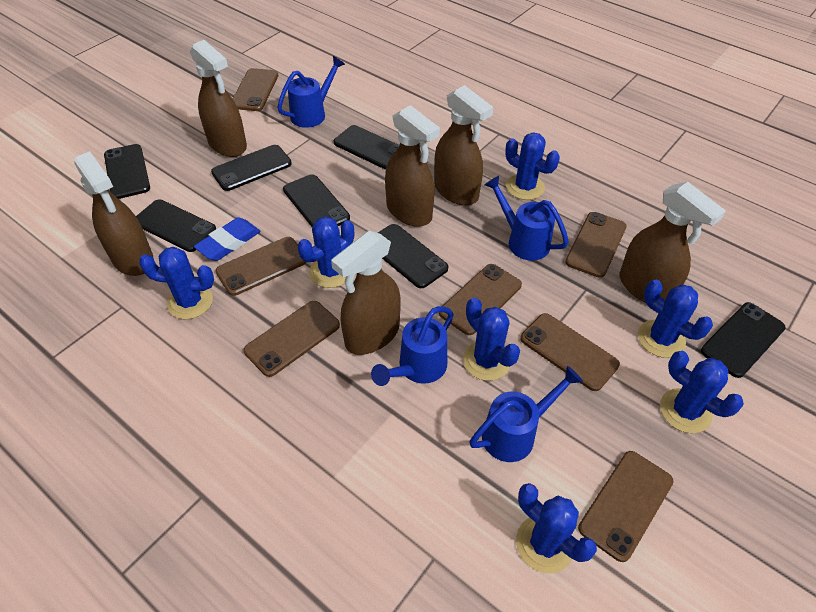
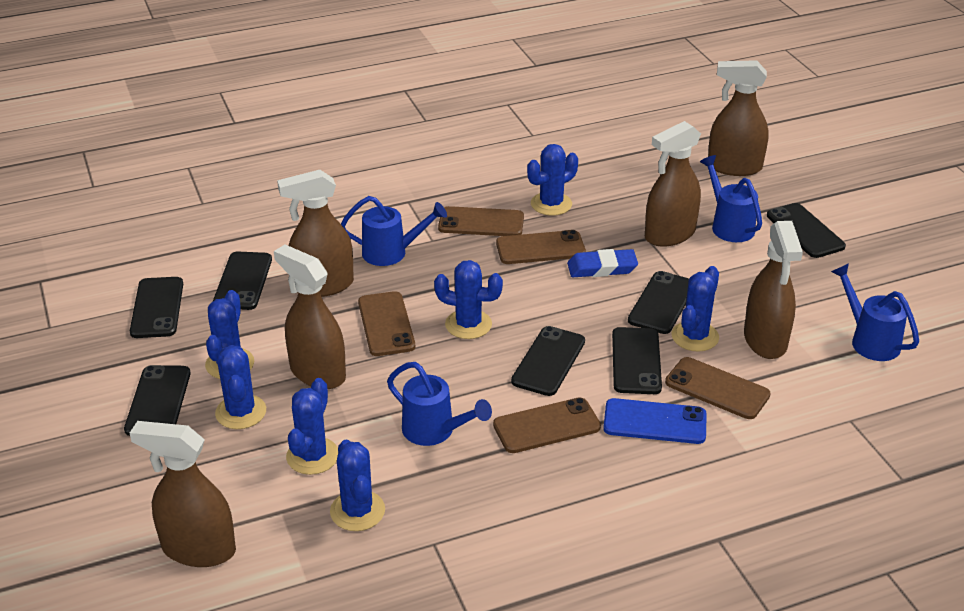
blue phone: 0 -> 1
brown phone: 7 -> 5

